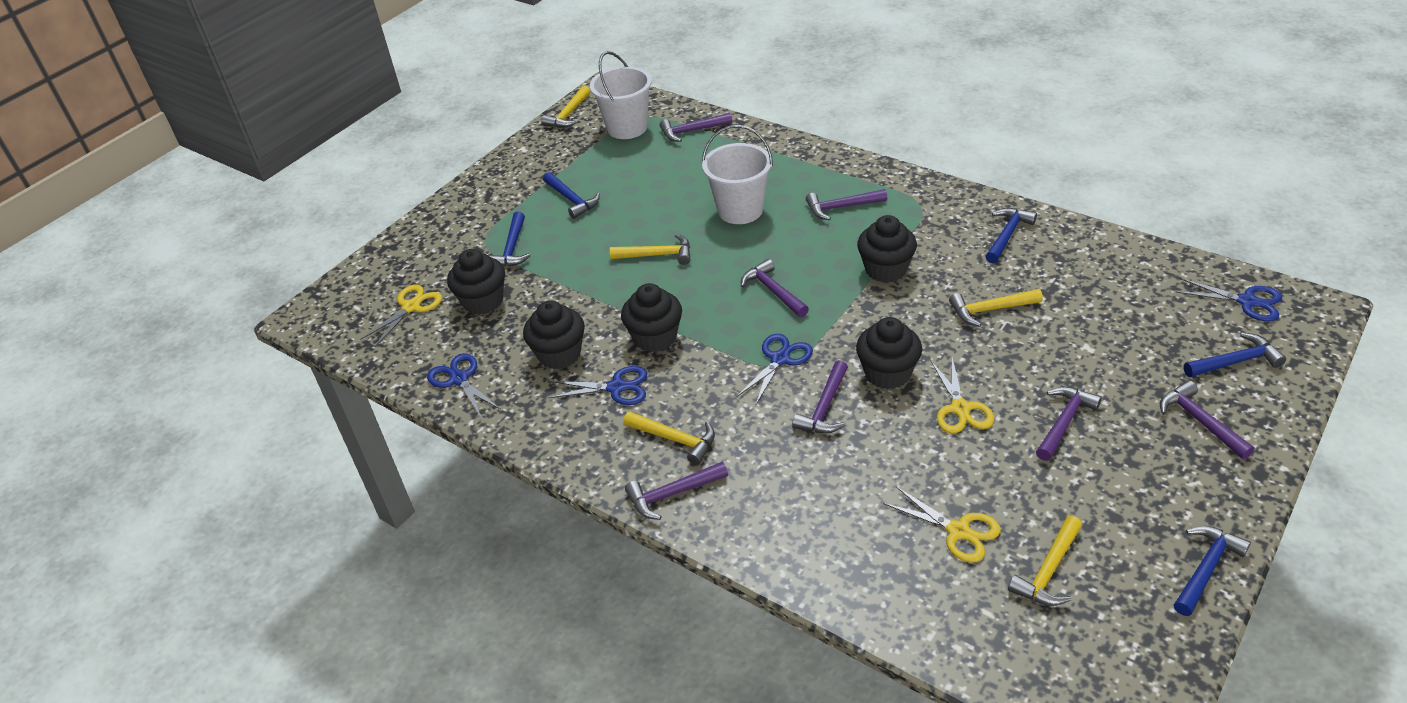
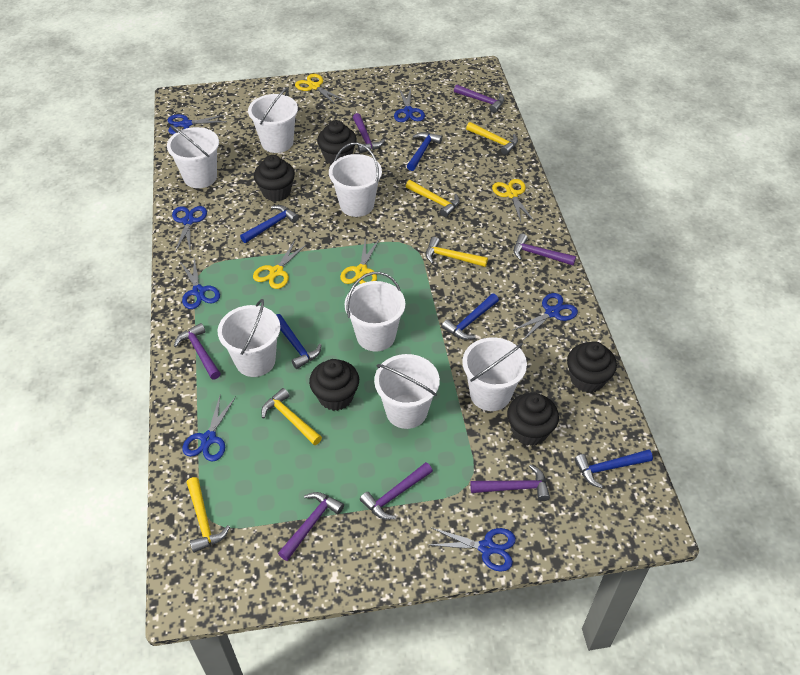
blue scissors: 4 -> 7
white bucket: 2 -> 7
yellow scissors: 3 -> 4

